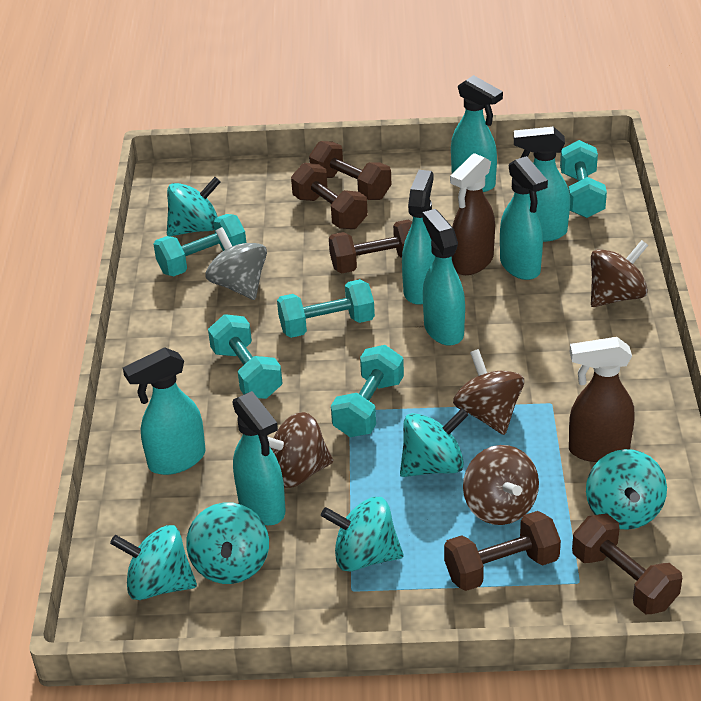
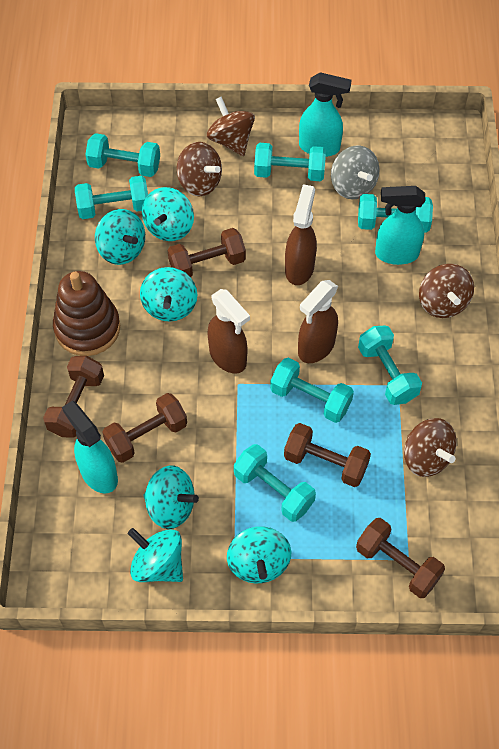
brown spray bottle: 2 -> 3
brown stacking toy: 0 -> 1
turquoise dumbbell: 5 -> 7
turquoise spray bottle: 7 -> 3

